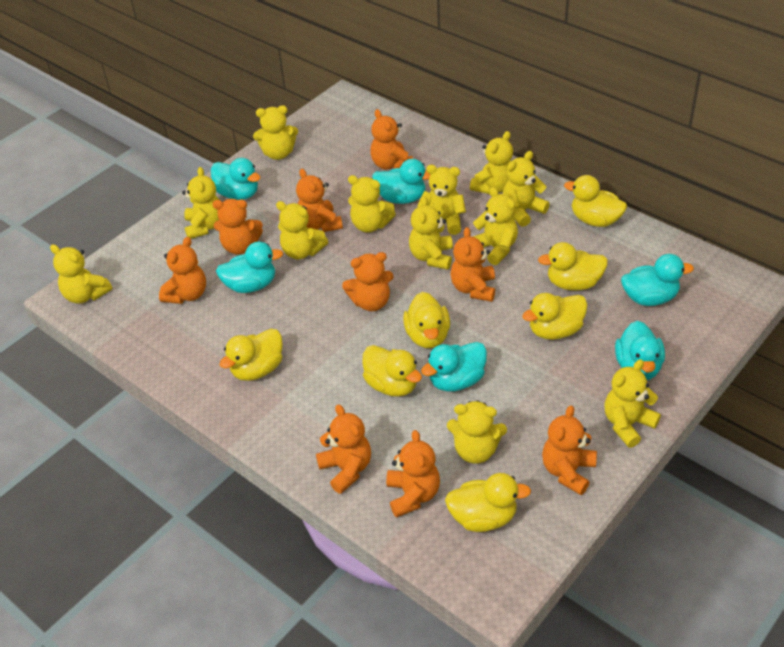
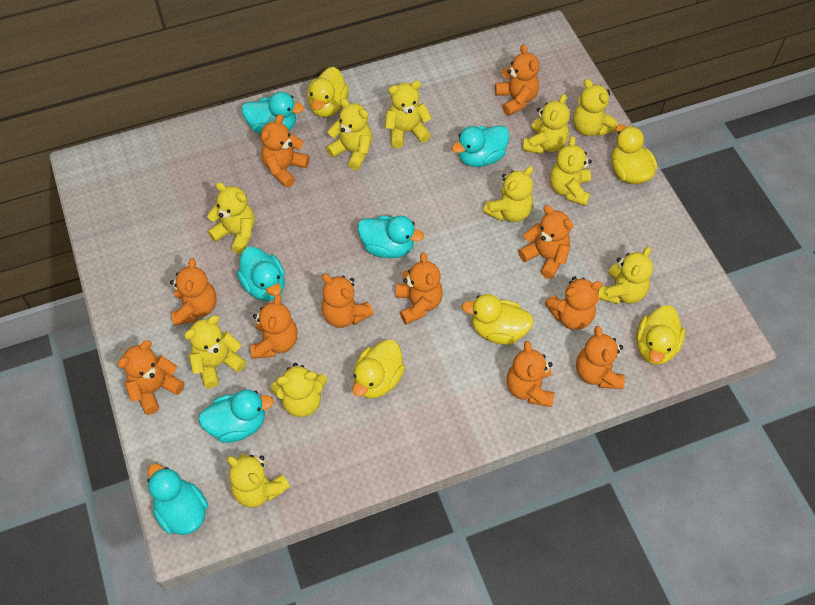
orange teddy bear: 9 -> 11
yellow duck: 7 -> 5
yellow teddy bear: 12 -> 11

